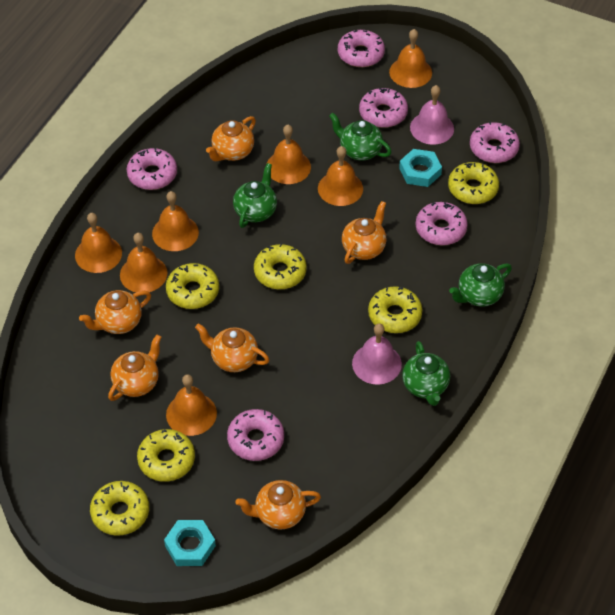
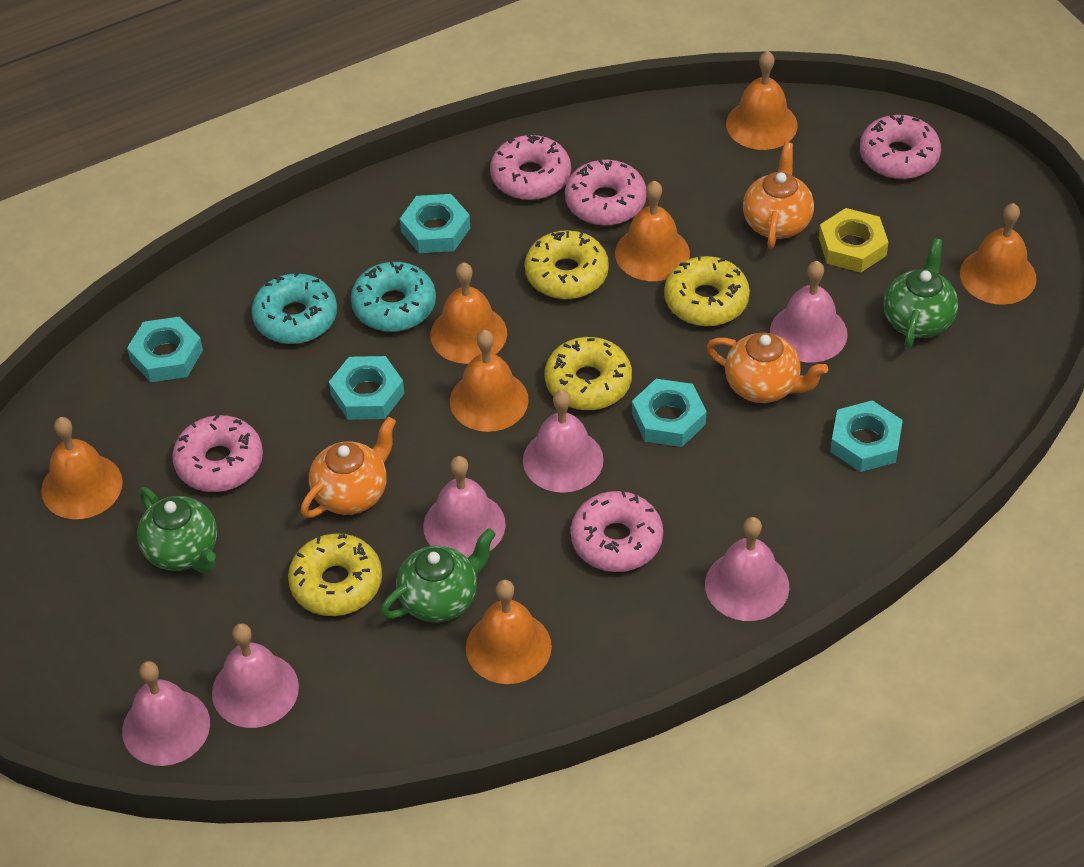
green teapot: 4 -> 3
orange teapot: 6 -> 3
pink bell: 2 -> 6
pink donut: 6 -> 5
turquoise donut: 0 -> 2
turquoise nut: 2 -> 5
yellow donut: 6 -> 4
yellow nut: 0 -> 1

